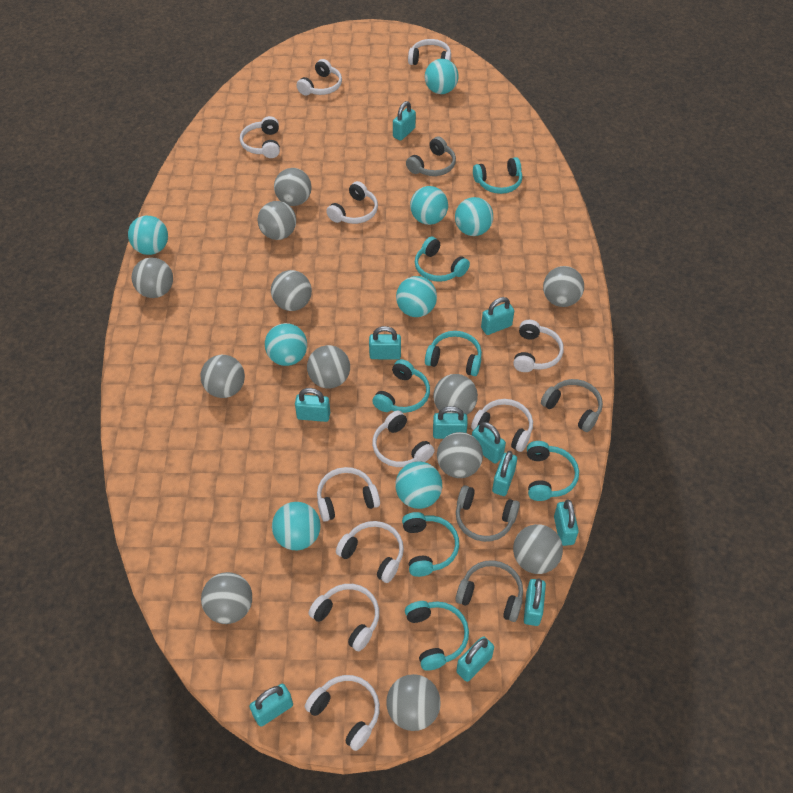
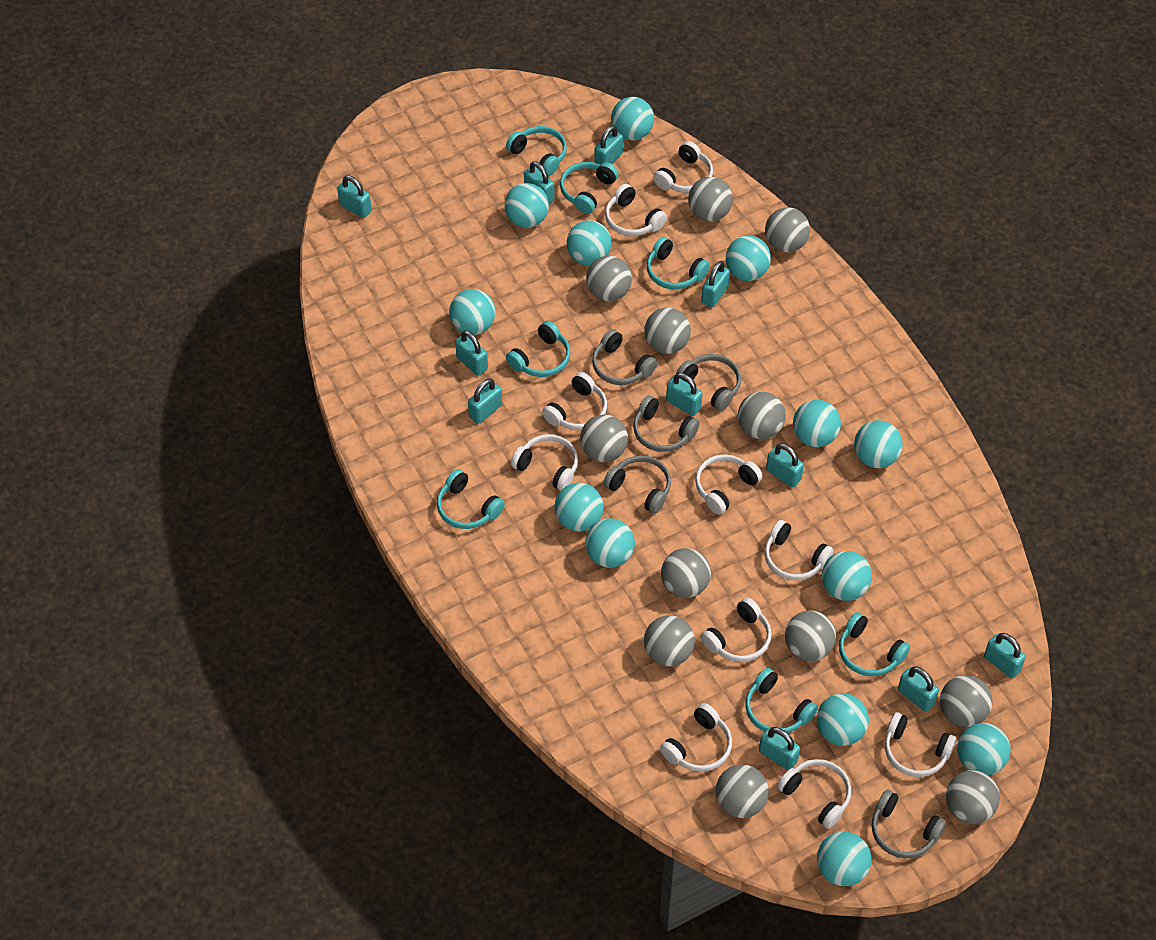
grey headphones: 4 -> 5
turquoise ball: 8 -> 13
white headphones: 11 -> 10

